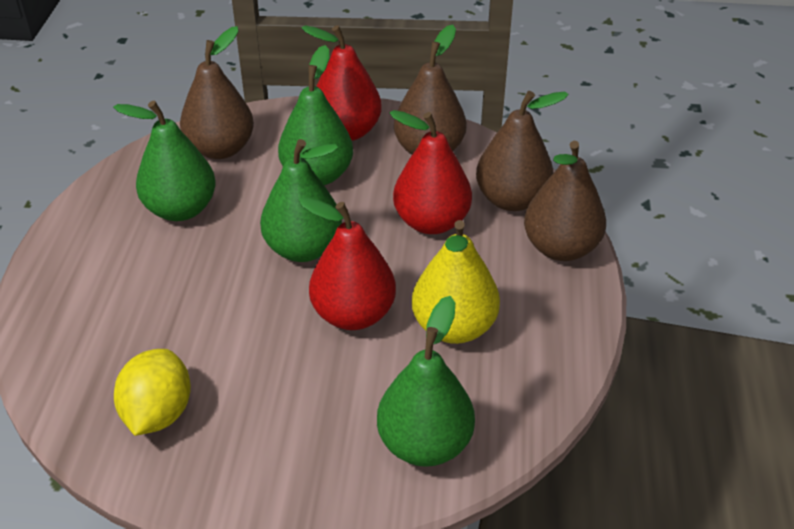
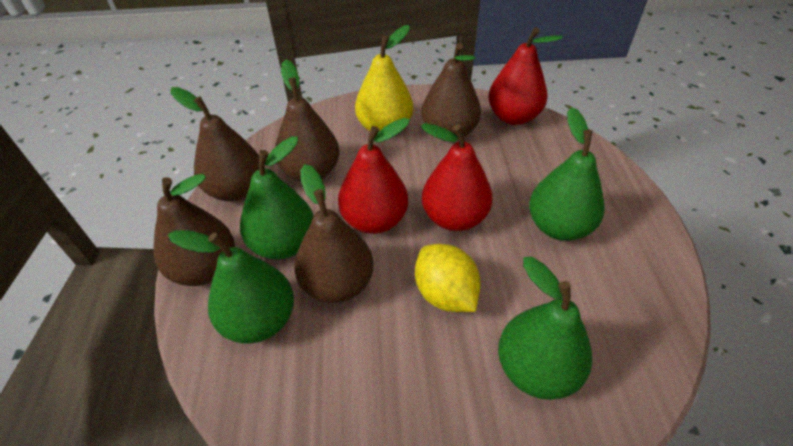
brown pear: 4 -> 5

